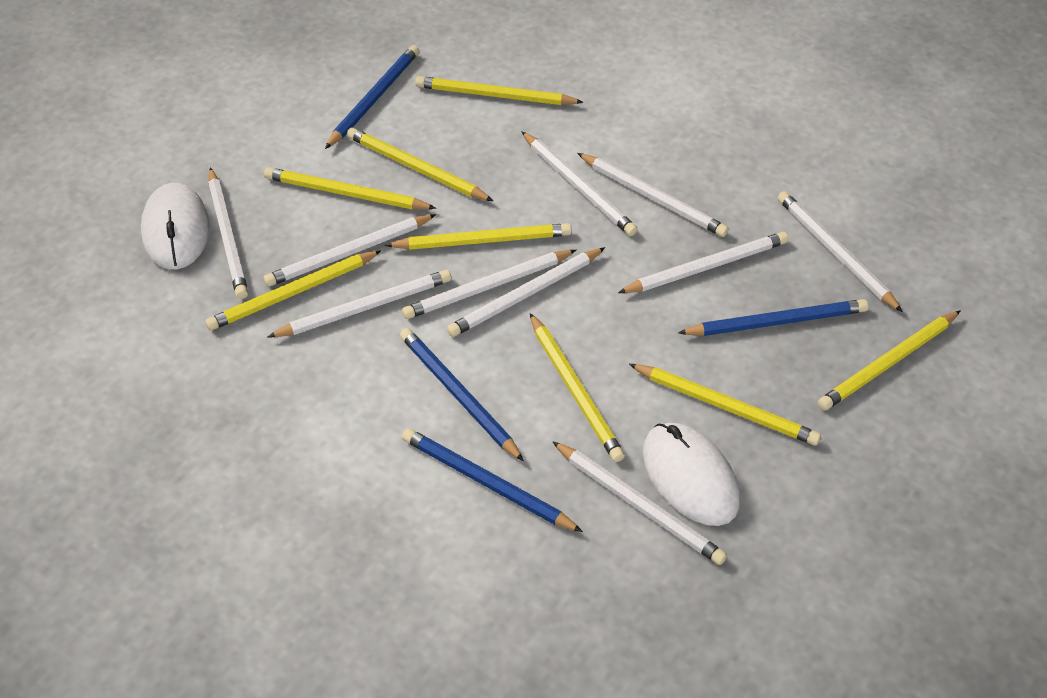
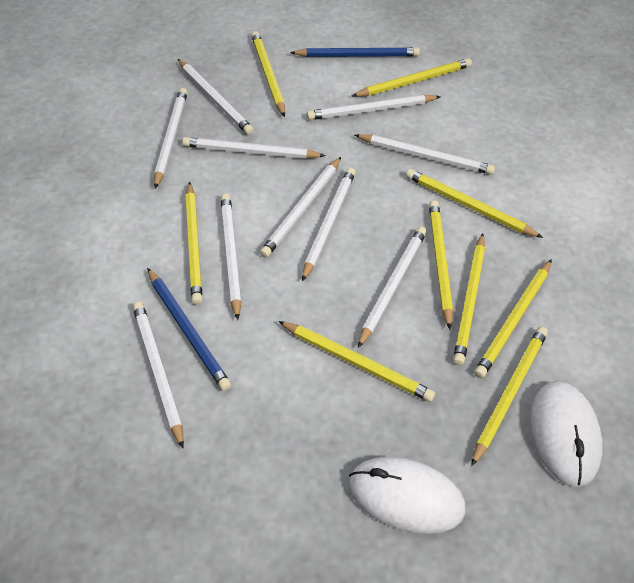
blue pencil: 4 -> 2
yellow pencil: 8 -> 9

